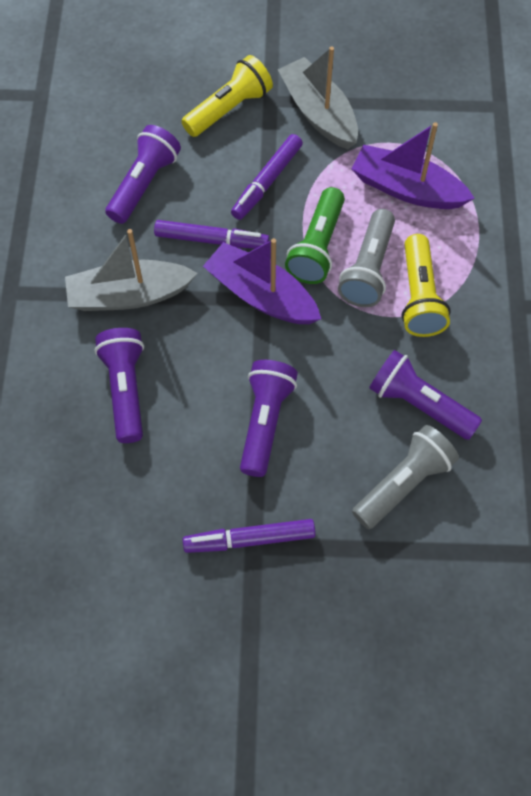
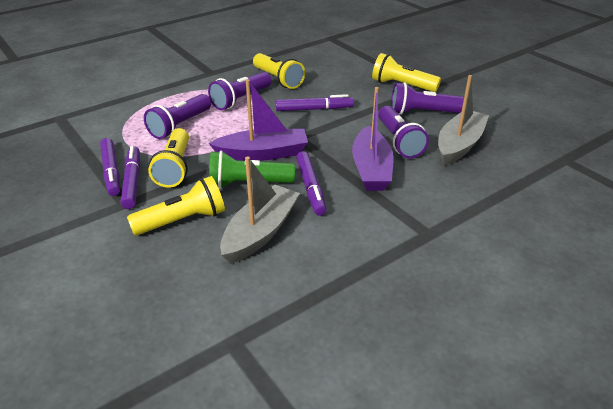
grey flashlight: 2 -> 0
purple marker: 3 -> 4
yellow flashlight: 2 -> 4

